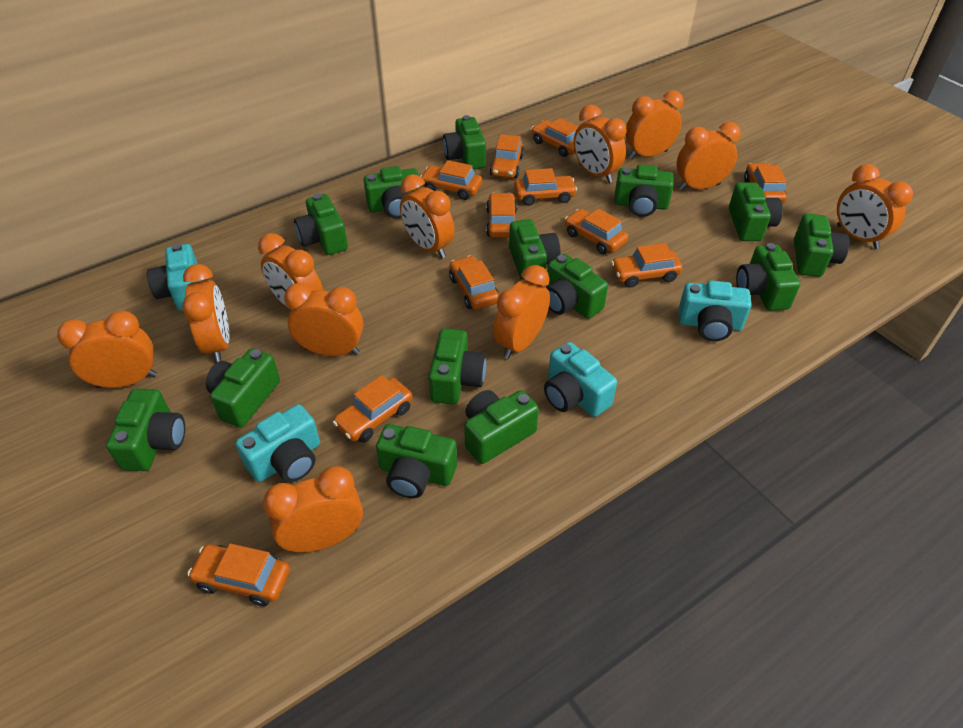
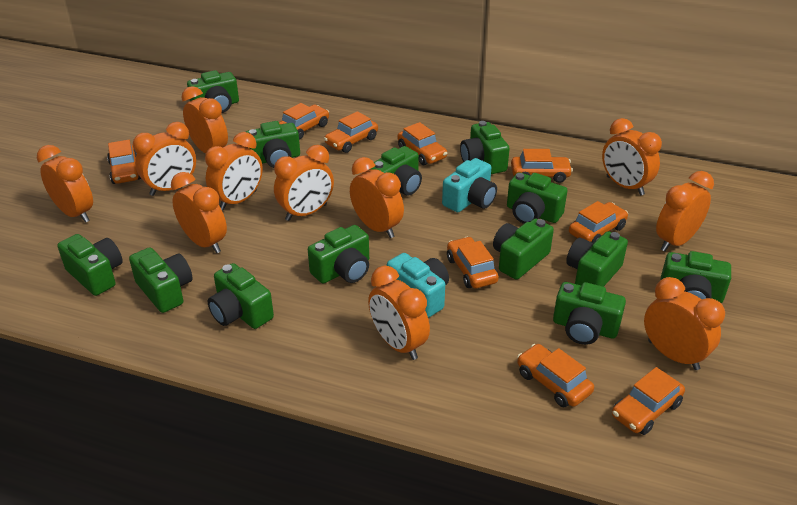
green camera: 14 -> 13
orange car: 11 -> 9
turquoise camera: 4 -> 2

